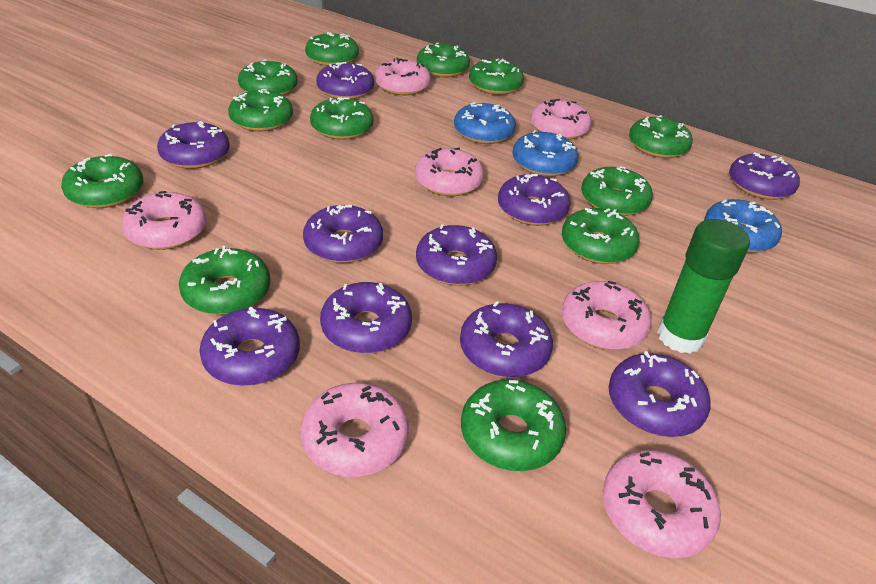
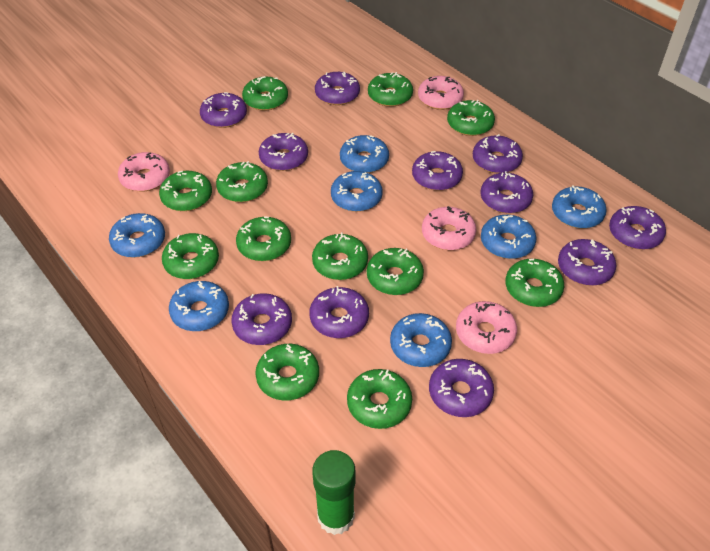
blue donut: 3 -> 7
pink donut: 7 -> 4
purple donut: 10 -> 11

